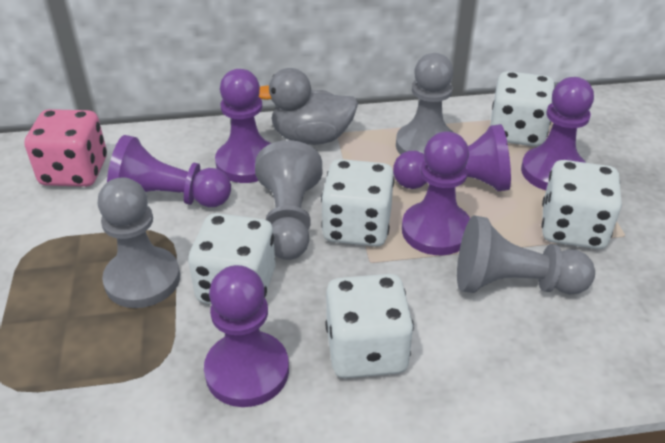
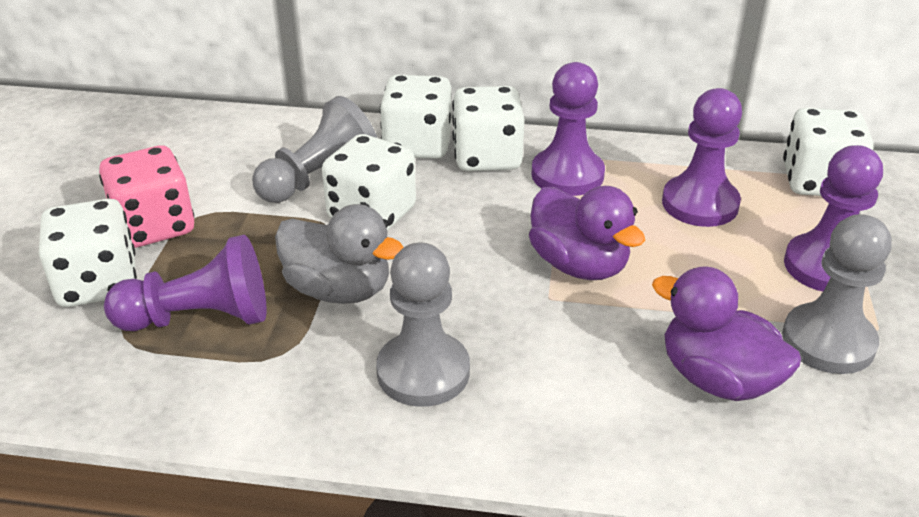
grey pawn: 4 -> 3
purple duck: 0 -> 2
purple pawn: 6 -> 4

